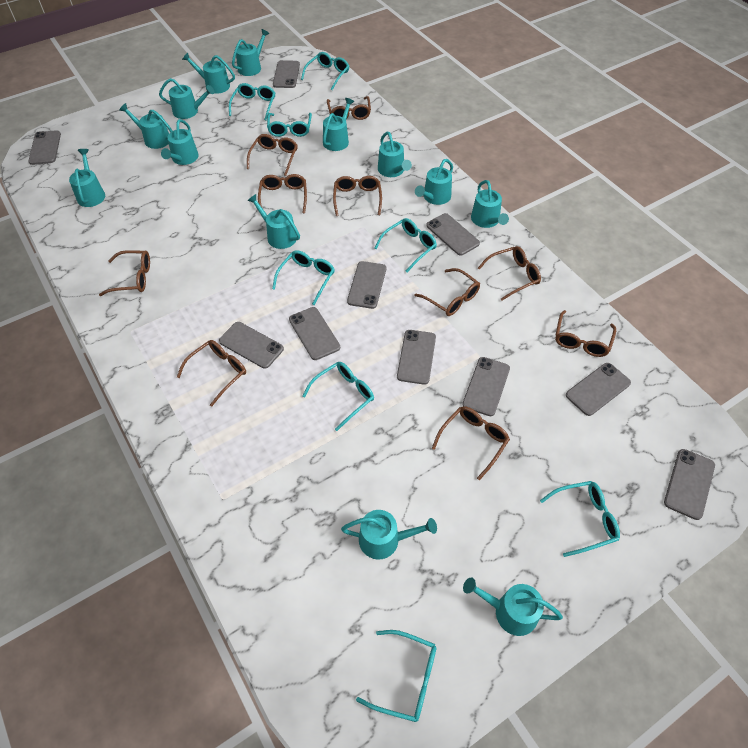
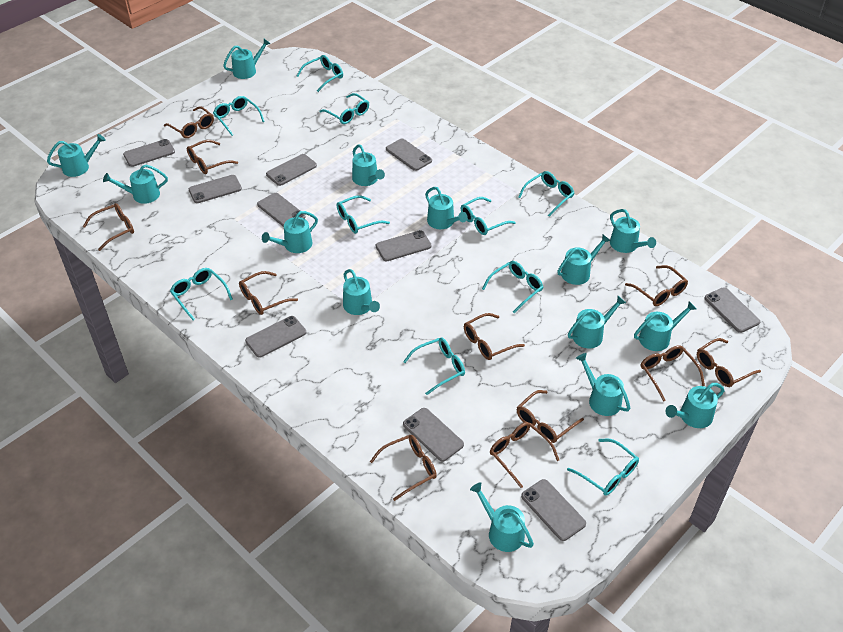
brown glasses: 10 -> 11
turquoise glasses: 8 -> 10
turquoise watering can: 13 -> 14

